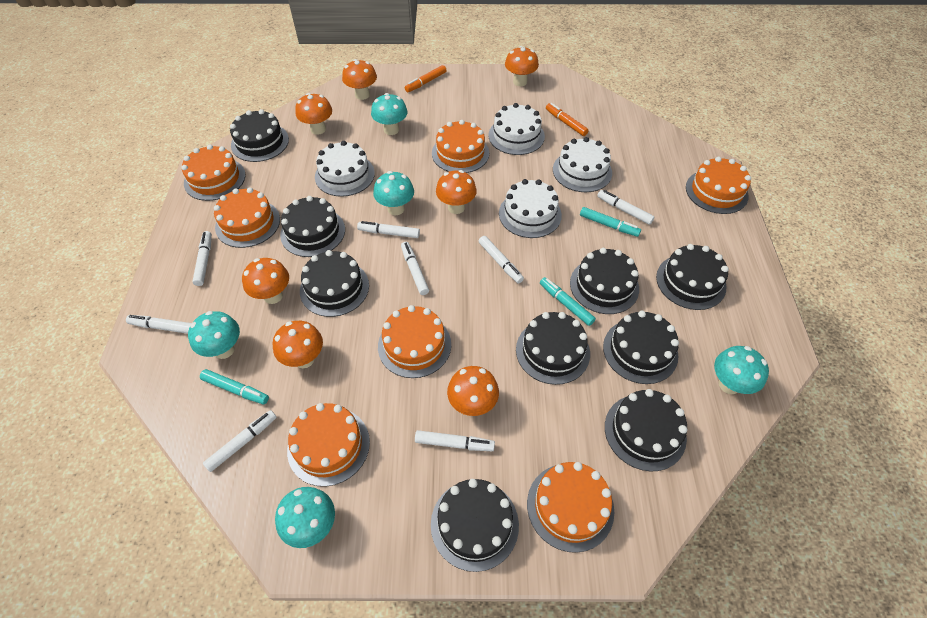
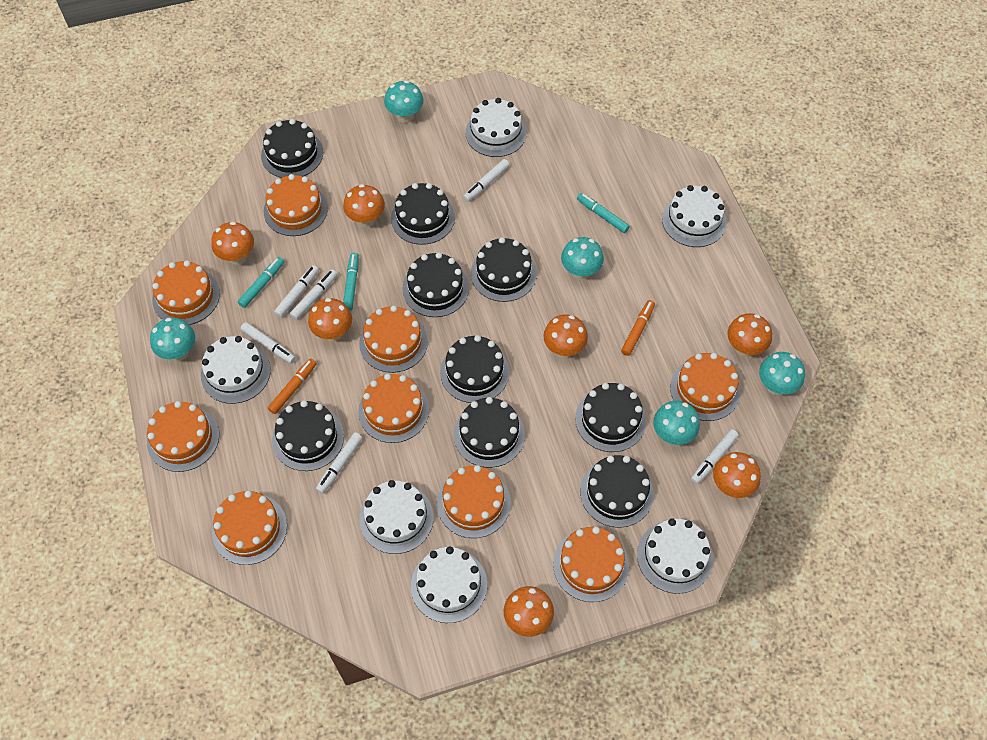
orange cake: 7 -> 9
white cake: 4 -> 6
white marker: 8 -> 6

